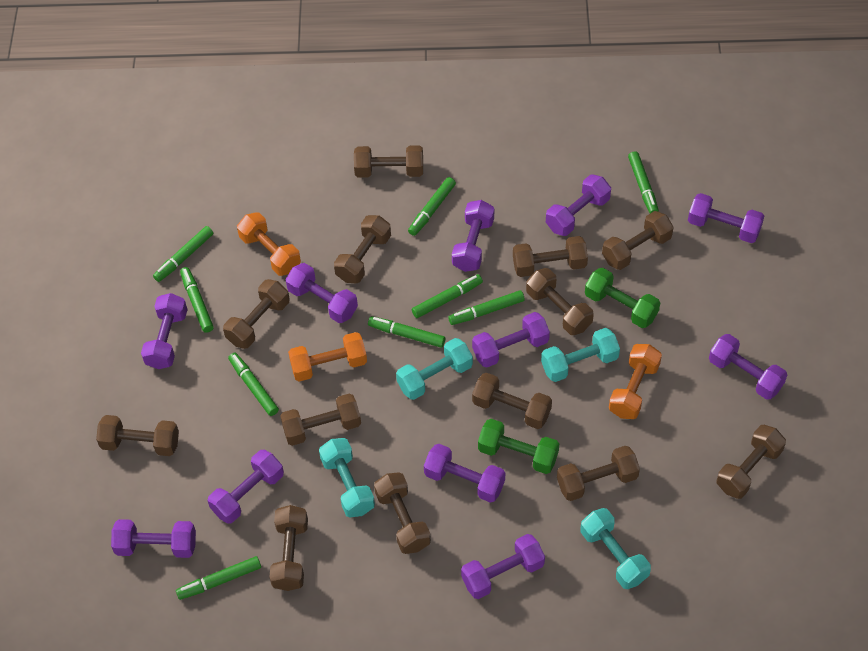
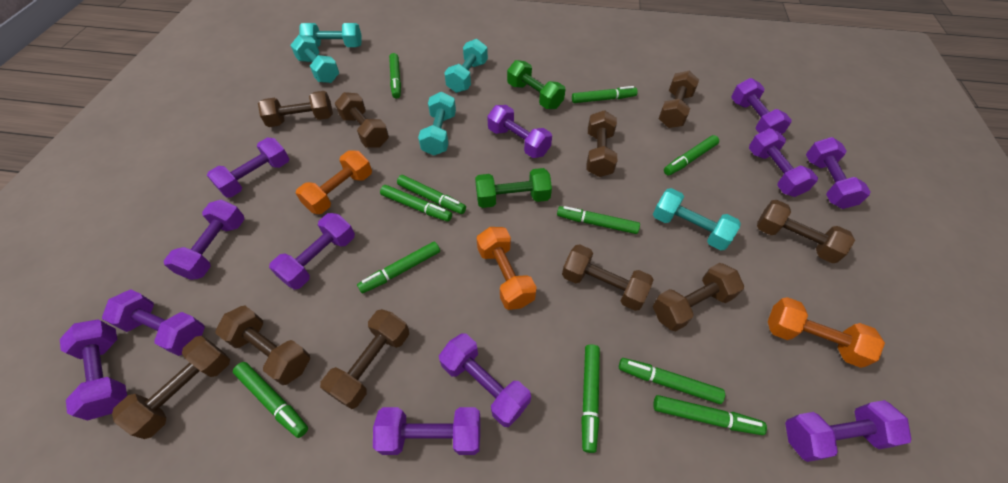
brown dumbbell: 13 -> 10
green marker: 9 -> 11
purple dumbbell: 11 -> 12
turquoise dumbbell: 4 -> 5

